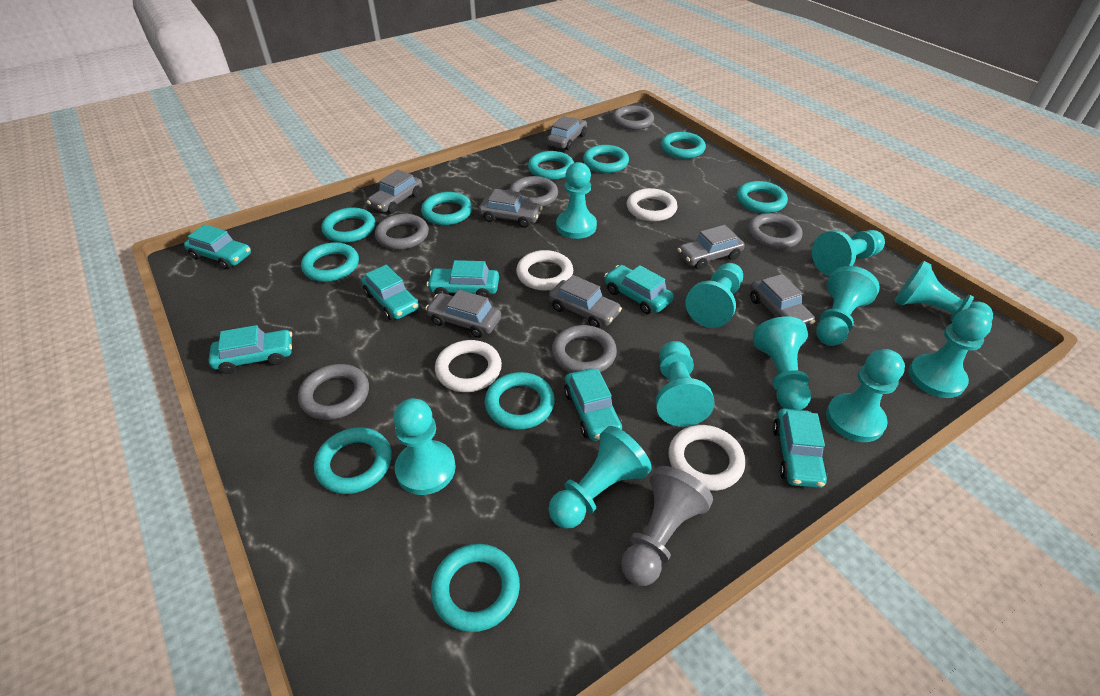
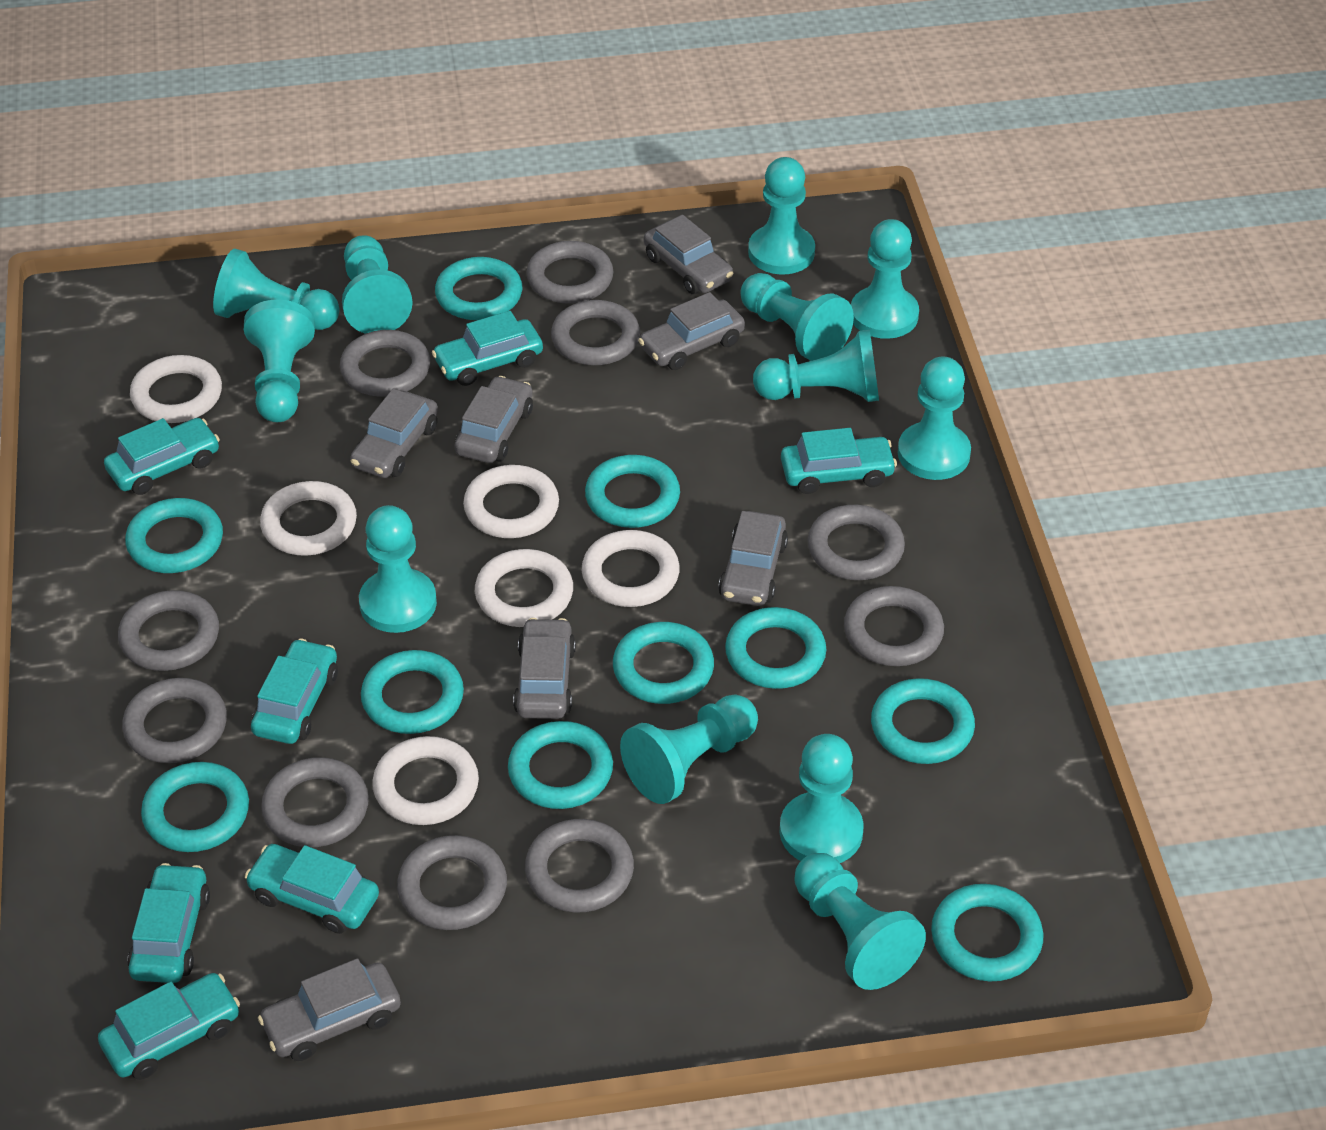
grey pawn: 1 -> 0
grey ring: 6 -> 10
turquoise pawn: 11 -> 12
white ring: 4 -> 6

